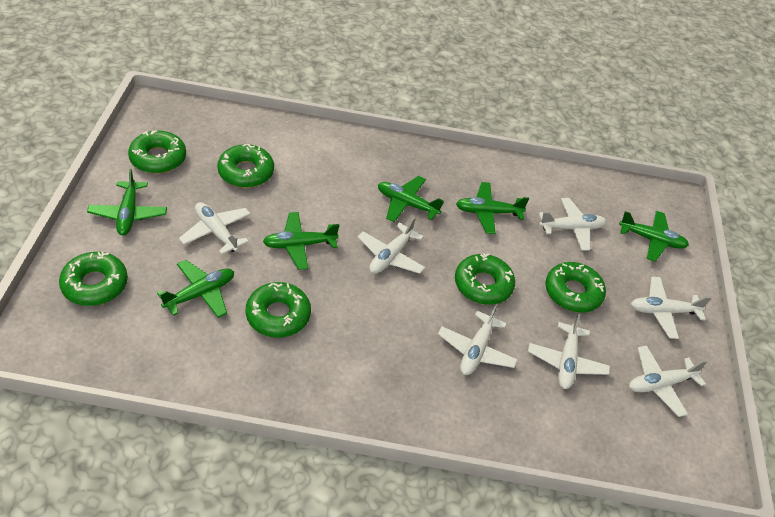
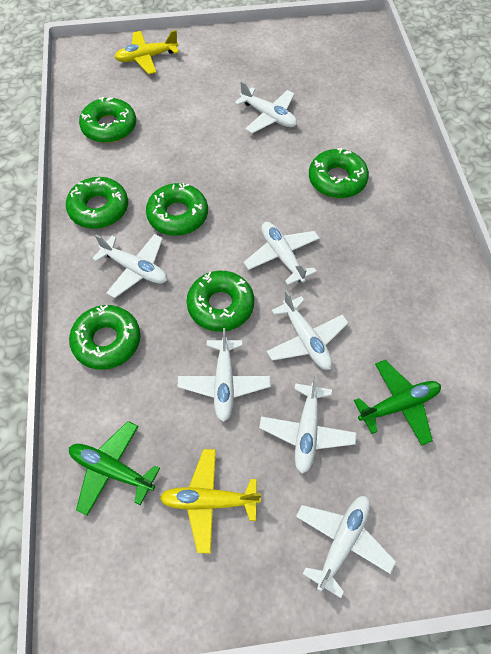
green plane: 6 -> 2
yellow plane: 0 -> 2

